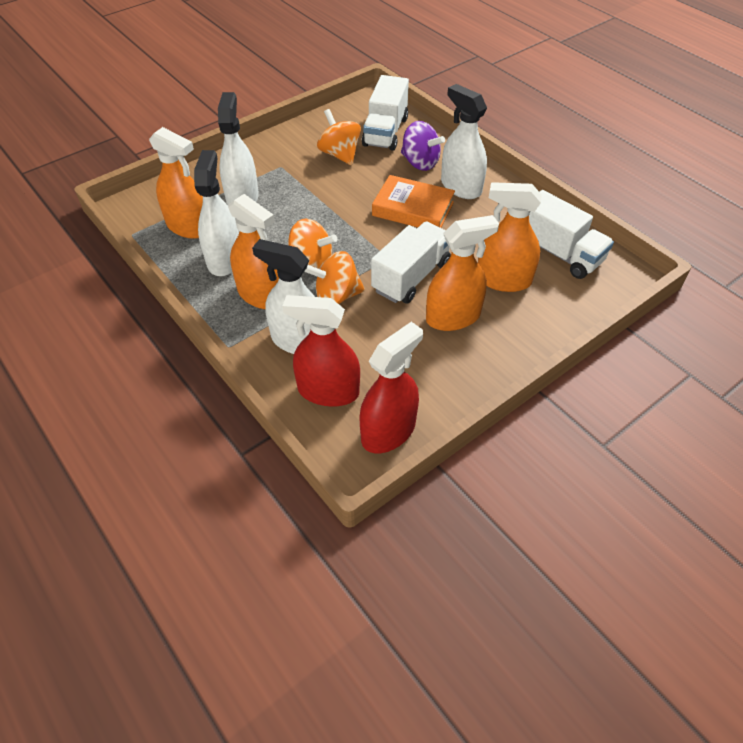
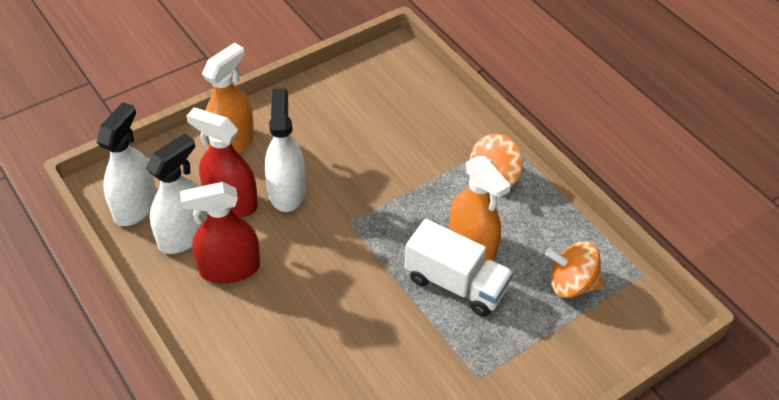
orange book: 1 -> 0
orange spinning top: 3 -> 2
orange spray bottle: 4 -> 2
purple spinning top: 1 -> 0
white spray bottle: 4 -> 3
white truck: 3 -> 1

